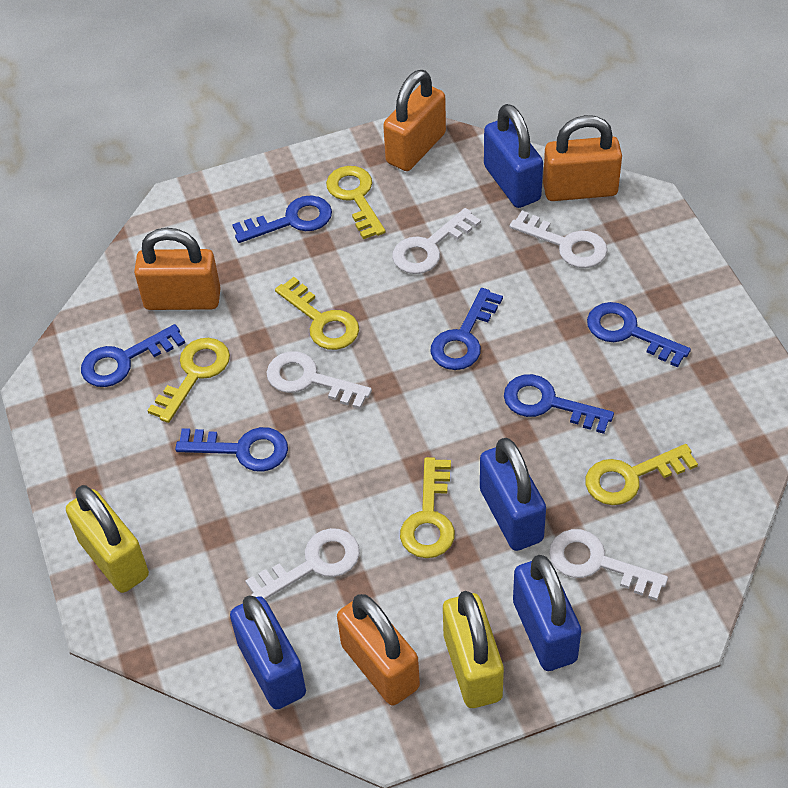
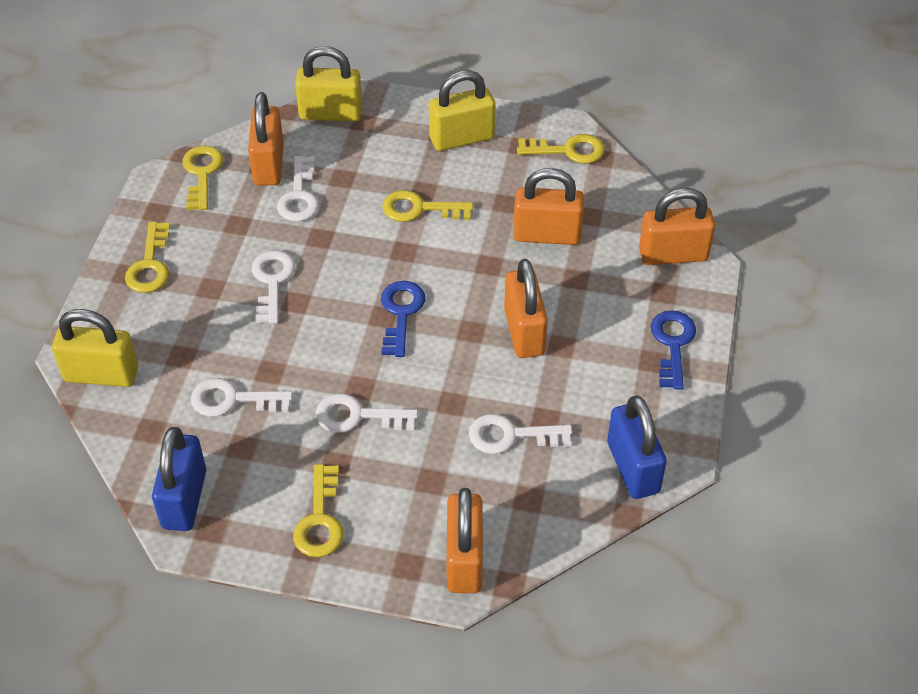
blue key: 6 -> 2
blue padlock: 4 -> 2
orange padlock: 4 -> 5
yellow padlock: 2 -> 3

